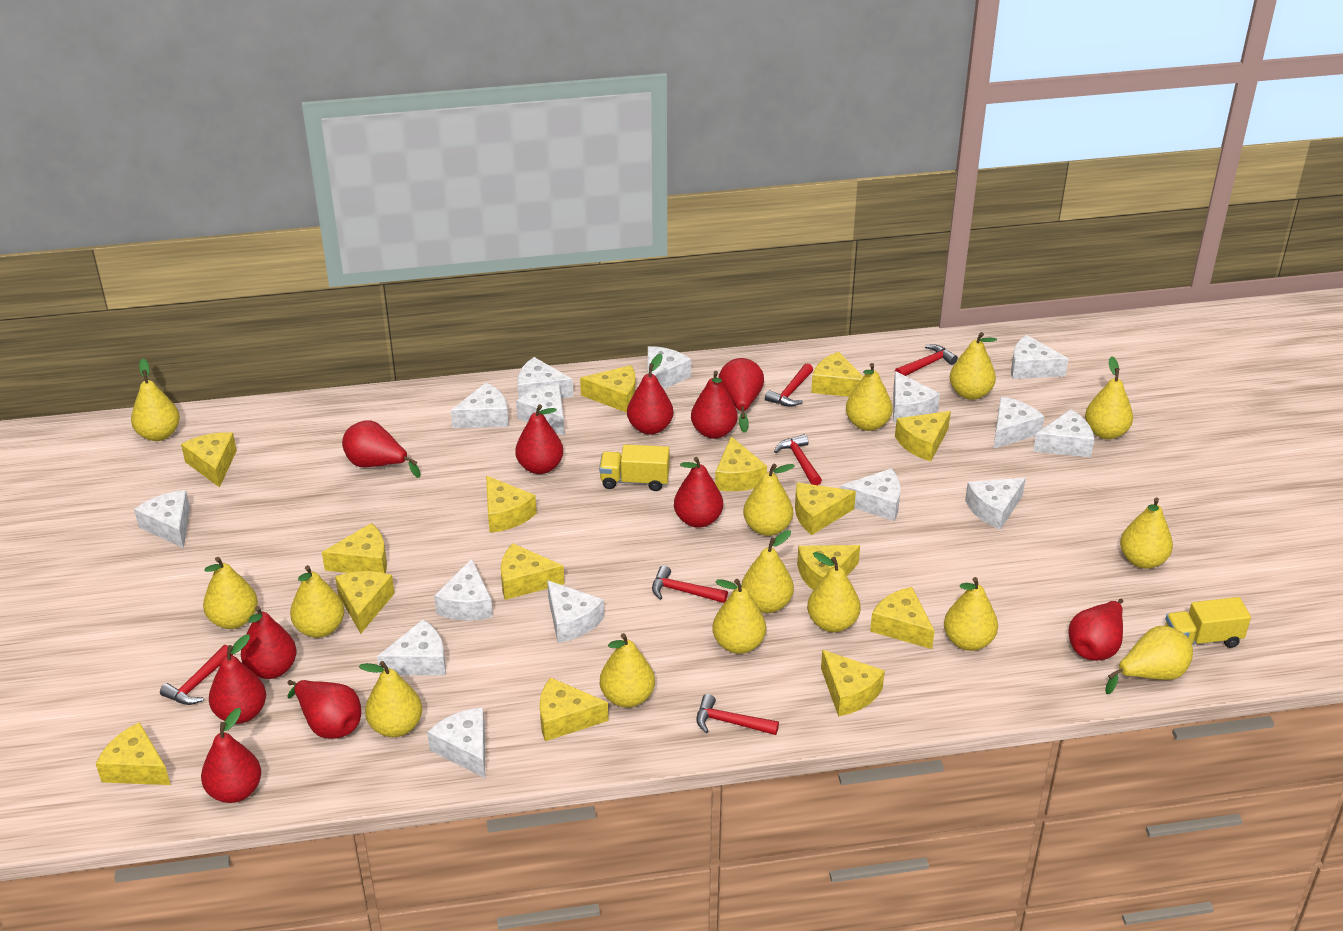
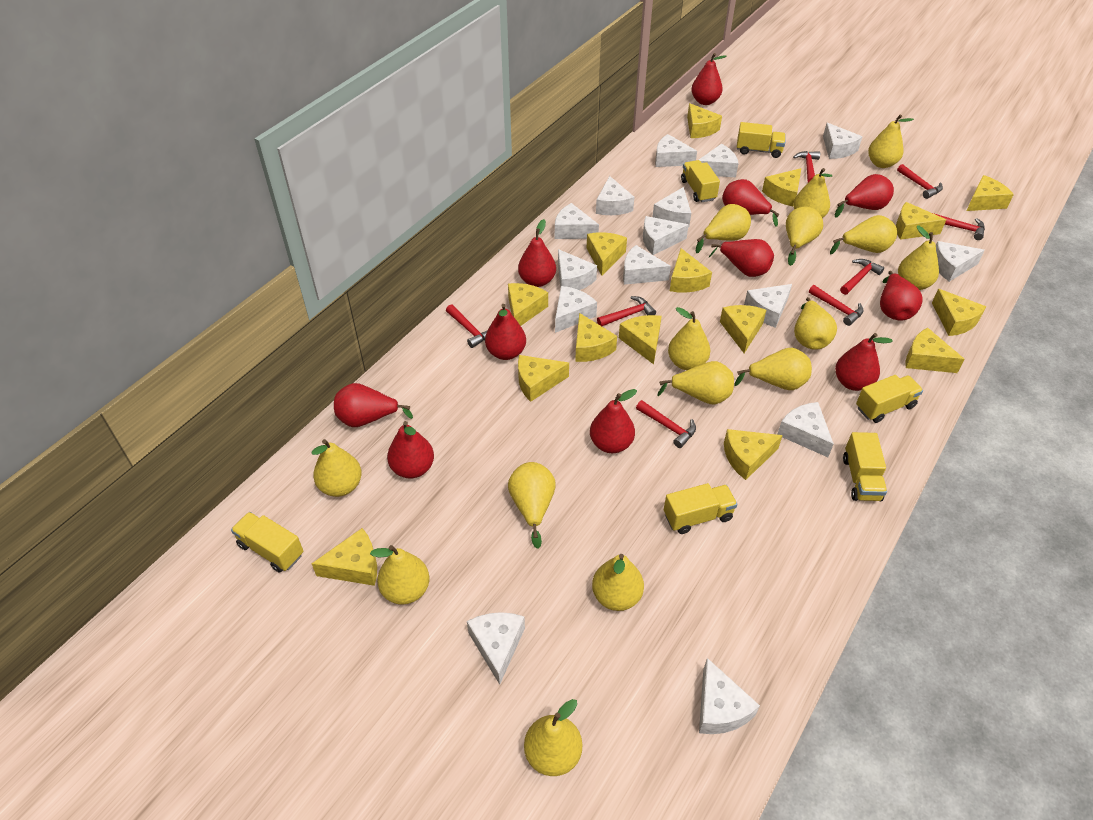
red hammer: 6 -> 8
yellow truck: 2 -> 6

